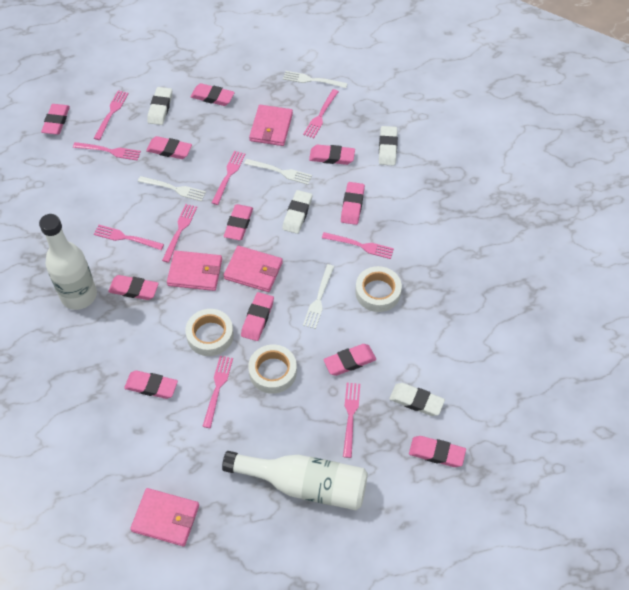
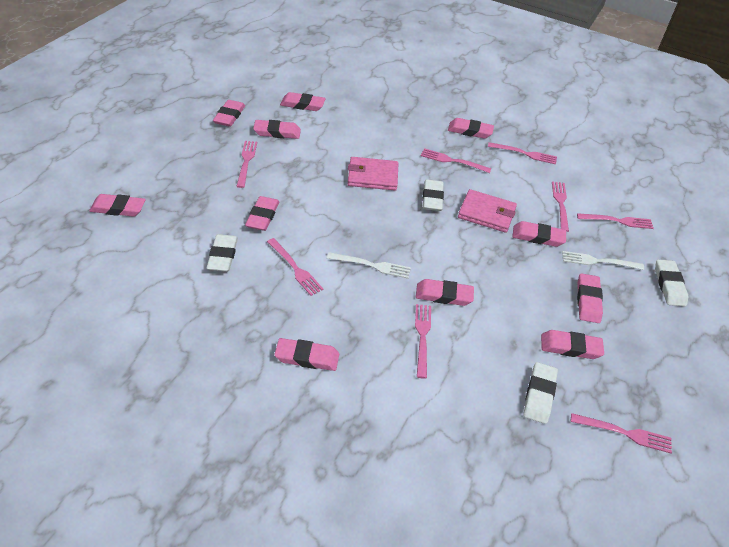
pink fork: 9 -> 8
pink wallet: 4 -> 2
white bottle: 2 -> 0
white fork: 4 -> 2
white tape: 3 -> 0

